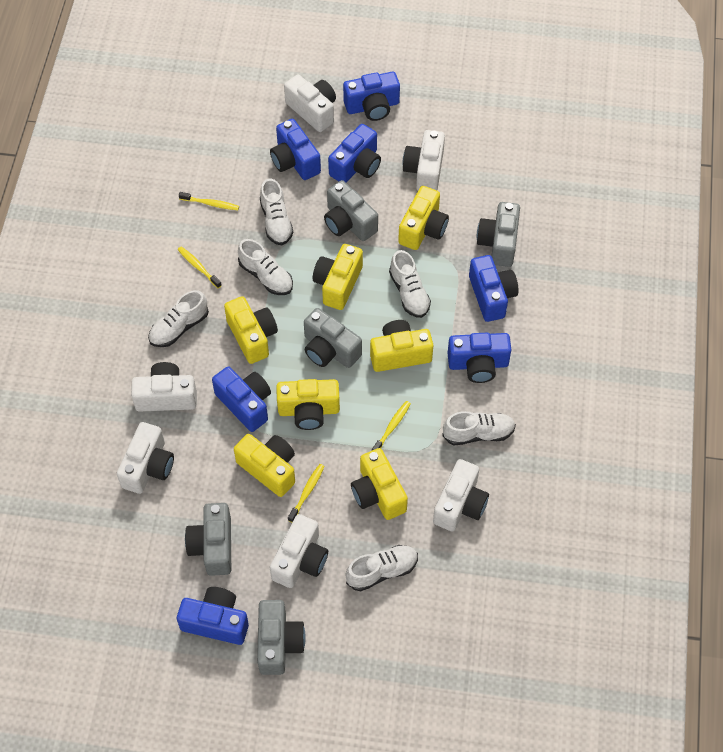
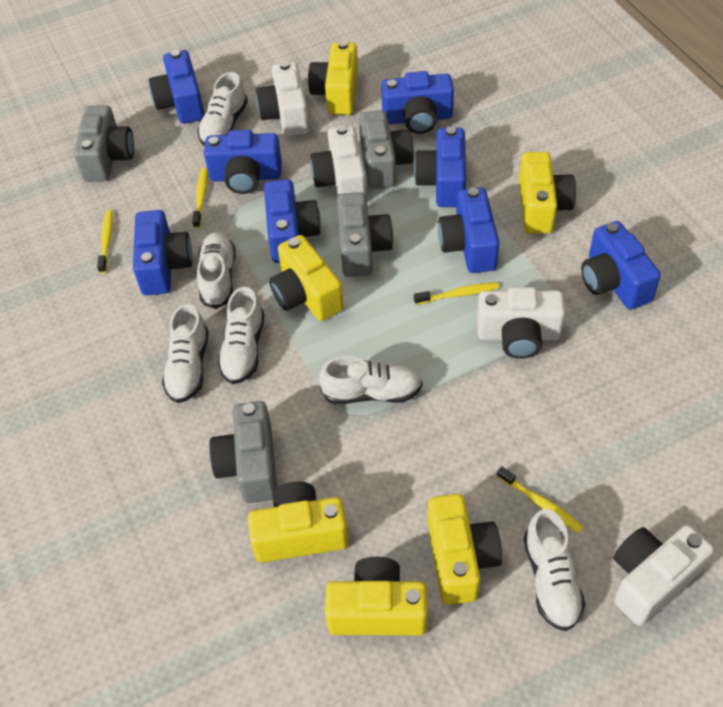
blue camera: 7 -> 8
grey camera: 5 -> 4
white camera: 6 -> 4
yellow camera: 7 -> 6

